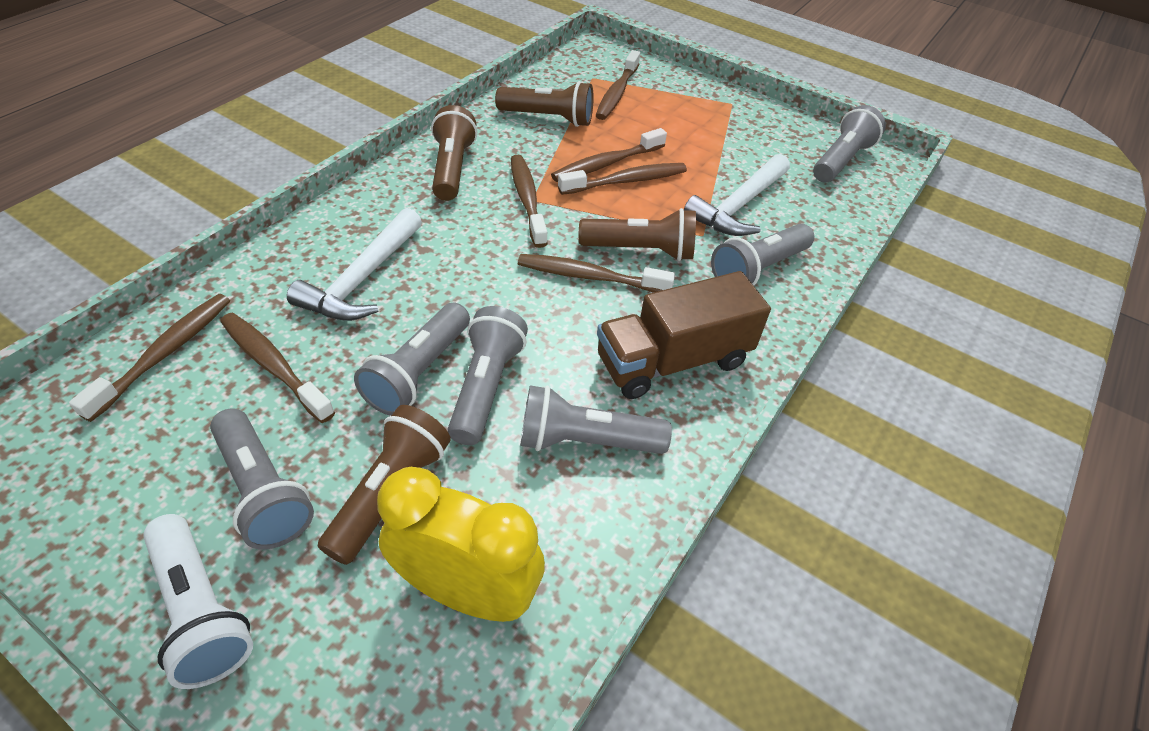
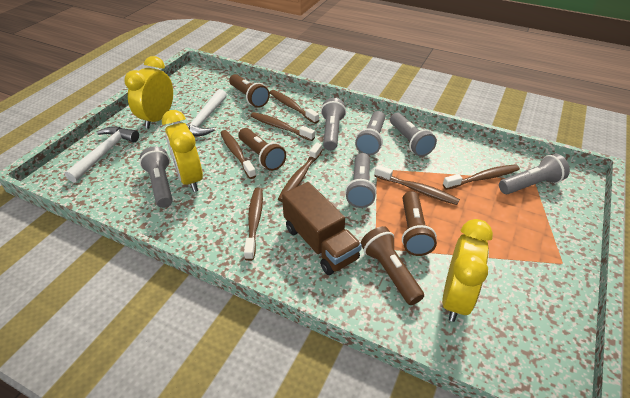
white flashlight: 1 -> 0
yellow clock: 1 -> 3

